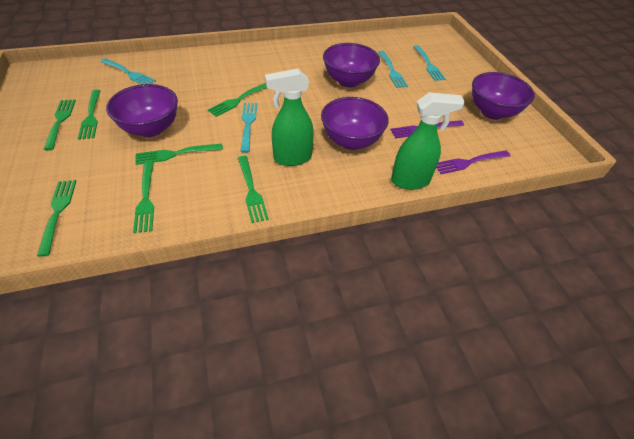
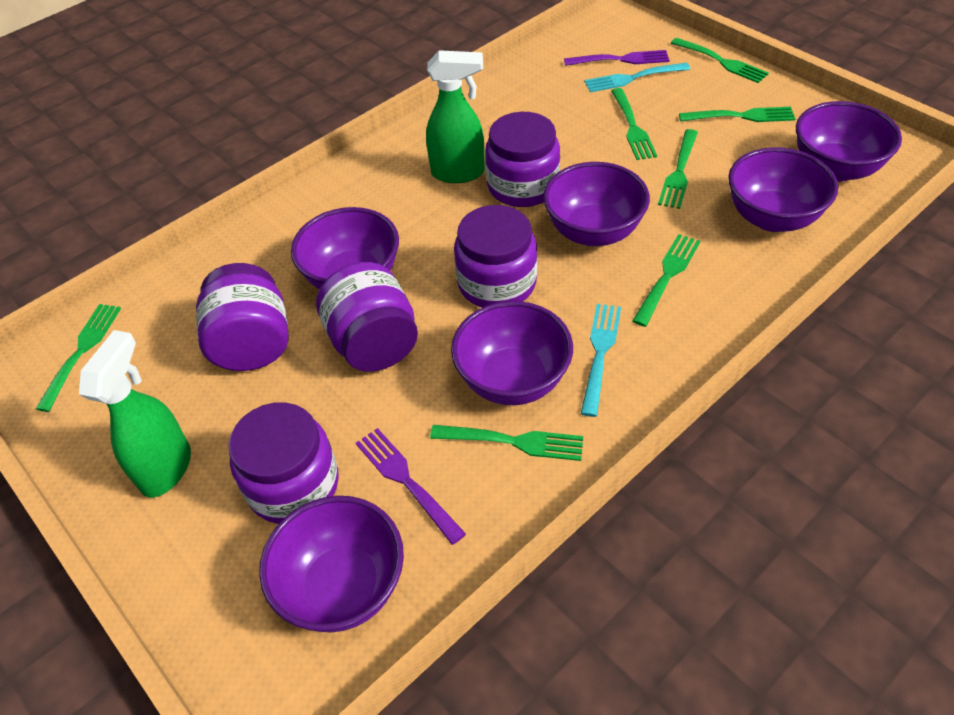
purple bowl: 4 -> 6
purple jar: 0 -> 5
turquoise fork: 4 -> 2

